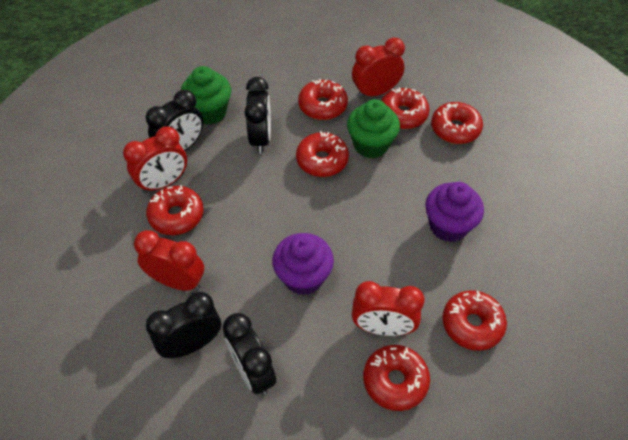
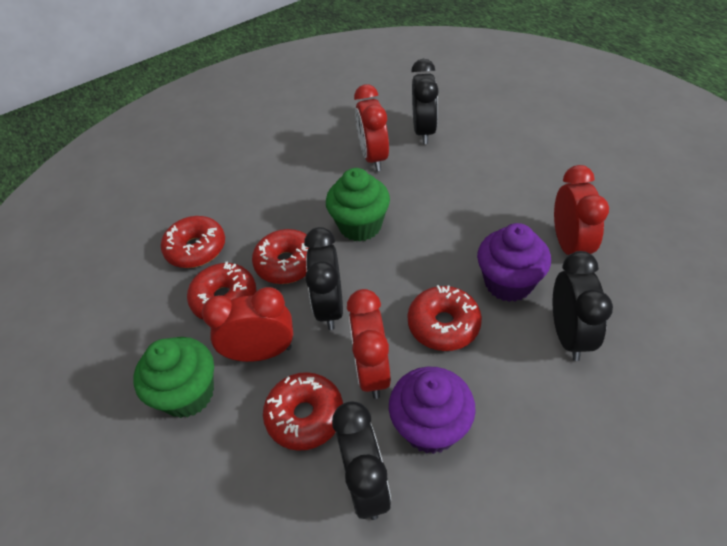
red donut: 7 -> 5

